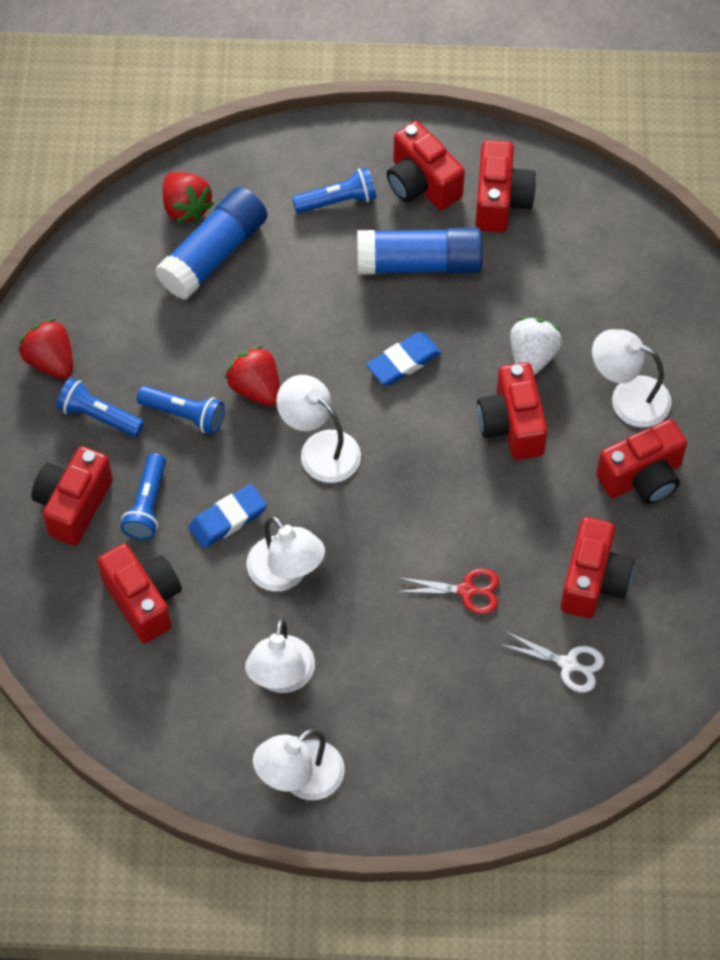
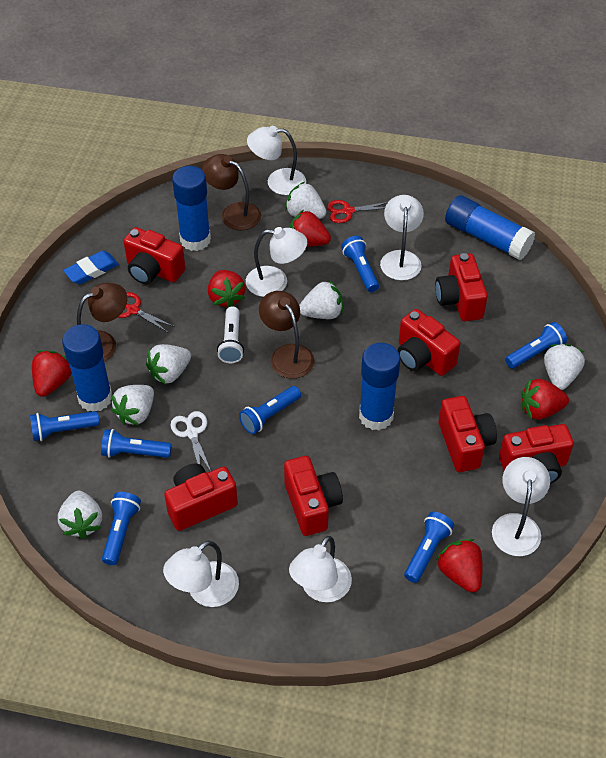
blue eraser: 2 -> 1
blue flashlight: 4 -> 7
blue glue stick: 2 -> 4
brown lamp: 0 -> 3
red scissors: 1 -> 2
red strawberry: 3 -> 5
white flashlight: 0 -> 1
white lamp: 5 -> 6
white strawberry: 1 -> 6

